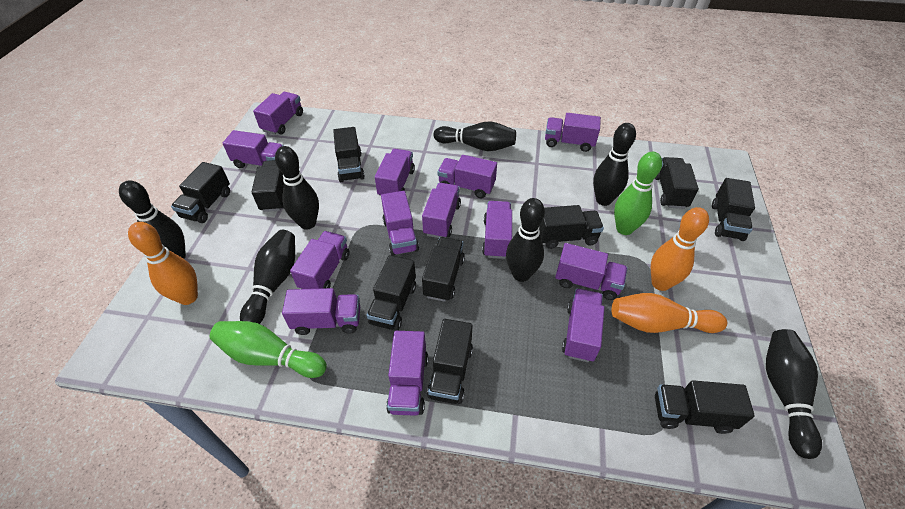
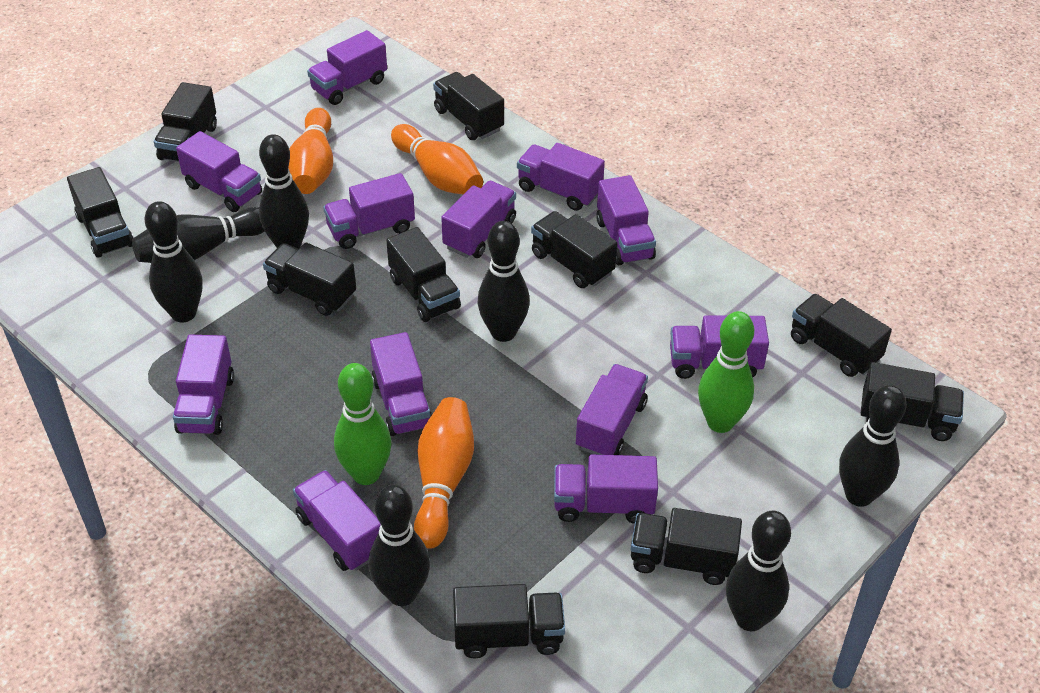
purple truck: 13 -> 12

